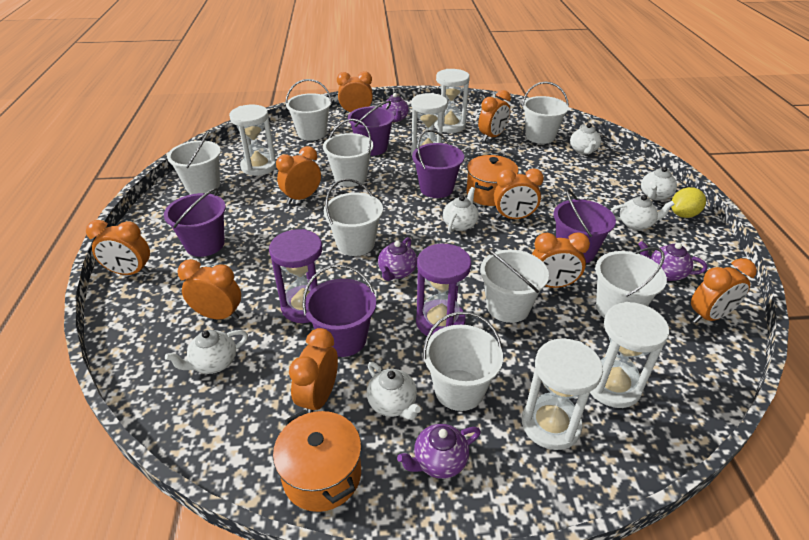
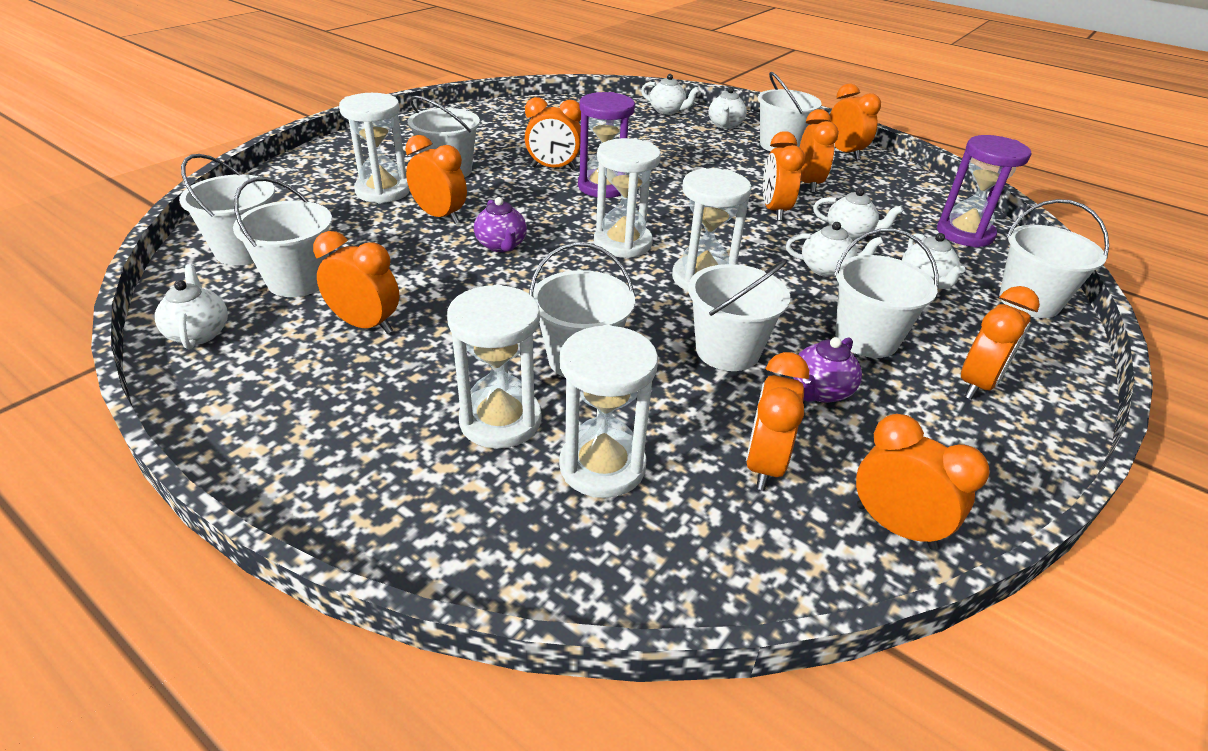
orange pot: 2 -> 0
purple bucket: 5 -> 0
purple teapot: 4 -> 2
yellow lemon: 1 -> 0

